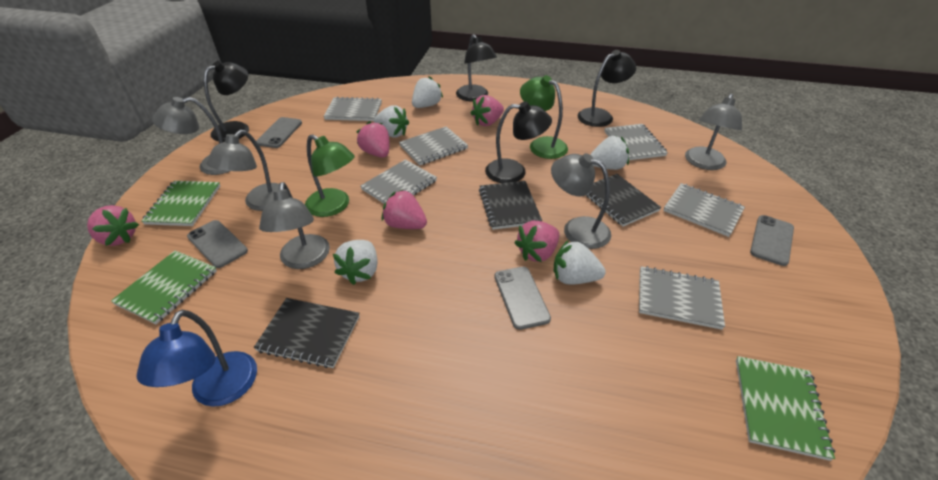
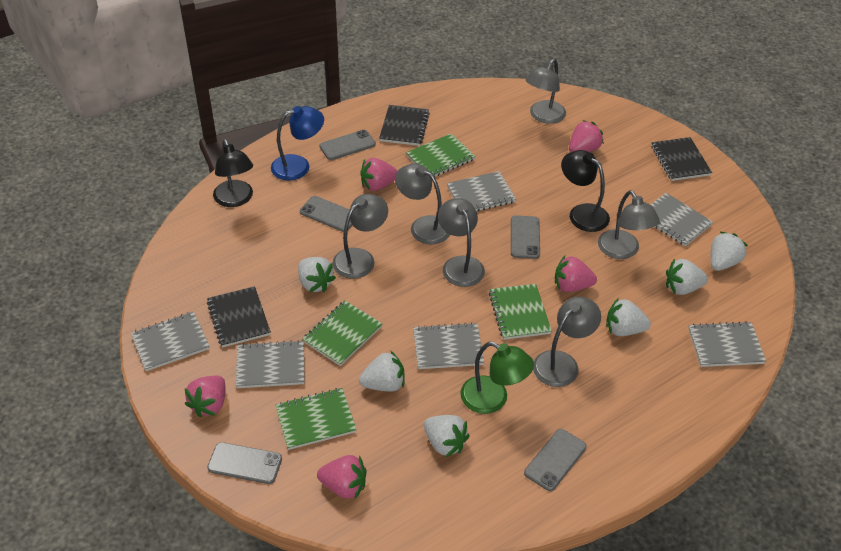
black lamp: 4 -> 2
green lamp: 2 -> 1
green notebook: 3 -> 4
grey lamp: 5 -> 6
grey phone: 4 -> 5
white strawberry: 5 -> 6

